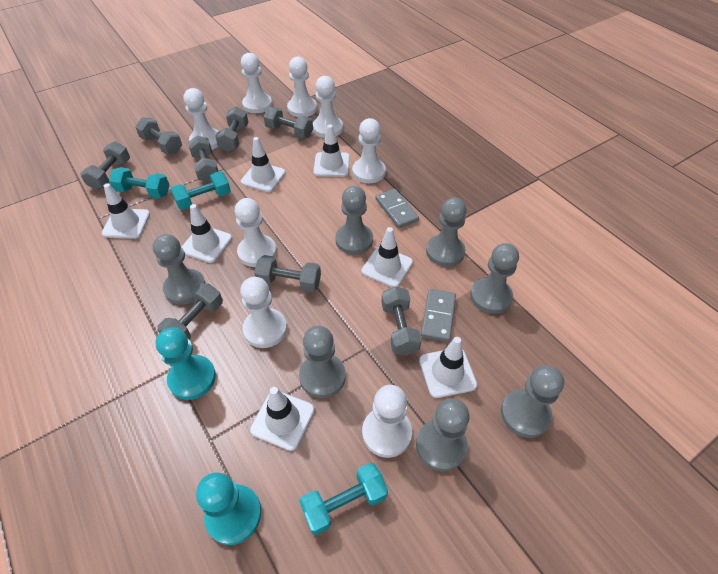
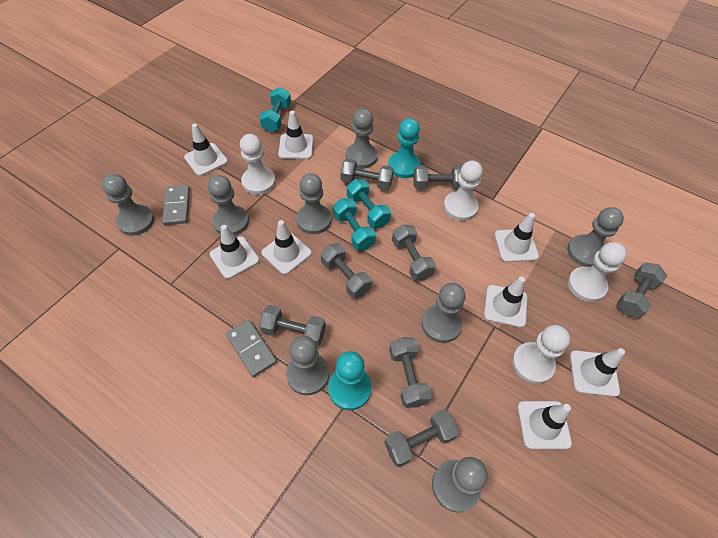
grey pawn: 7 -> 8
white pawn: 8 -> 4
white traffic cone: 7 -> 8

